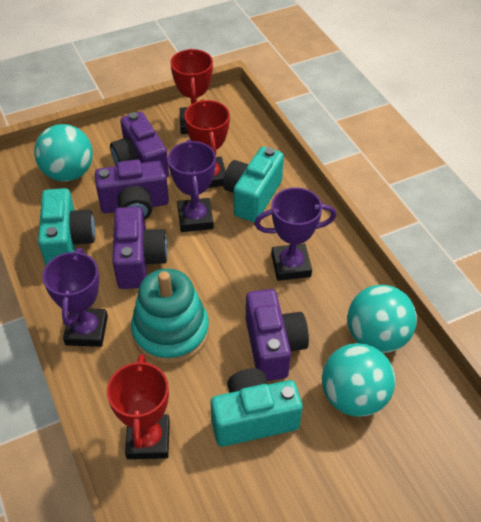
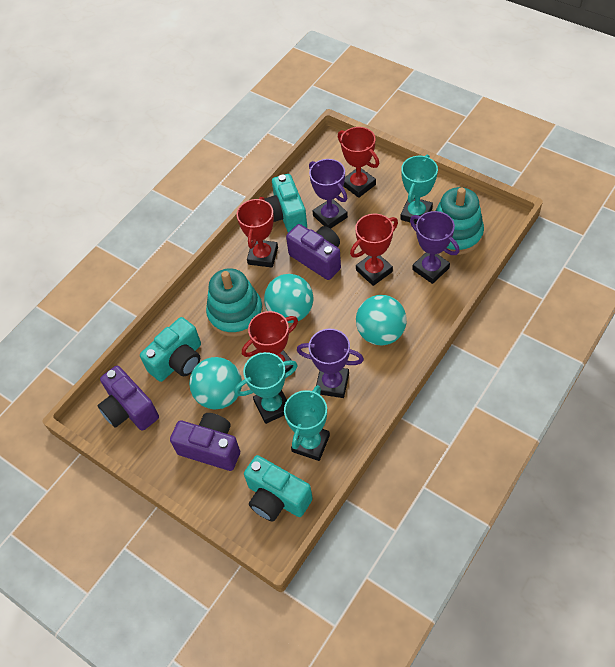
purple camera: 4 -> 3
red trophy: 3 -> 4
turquoise stacking toy: 1 -> 2
turquoise trophy: 0 -> 3

